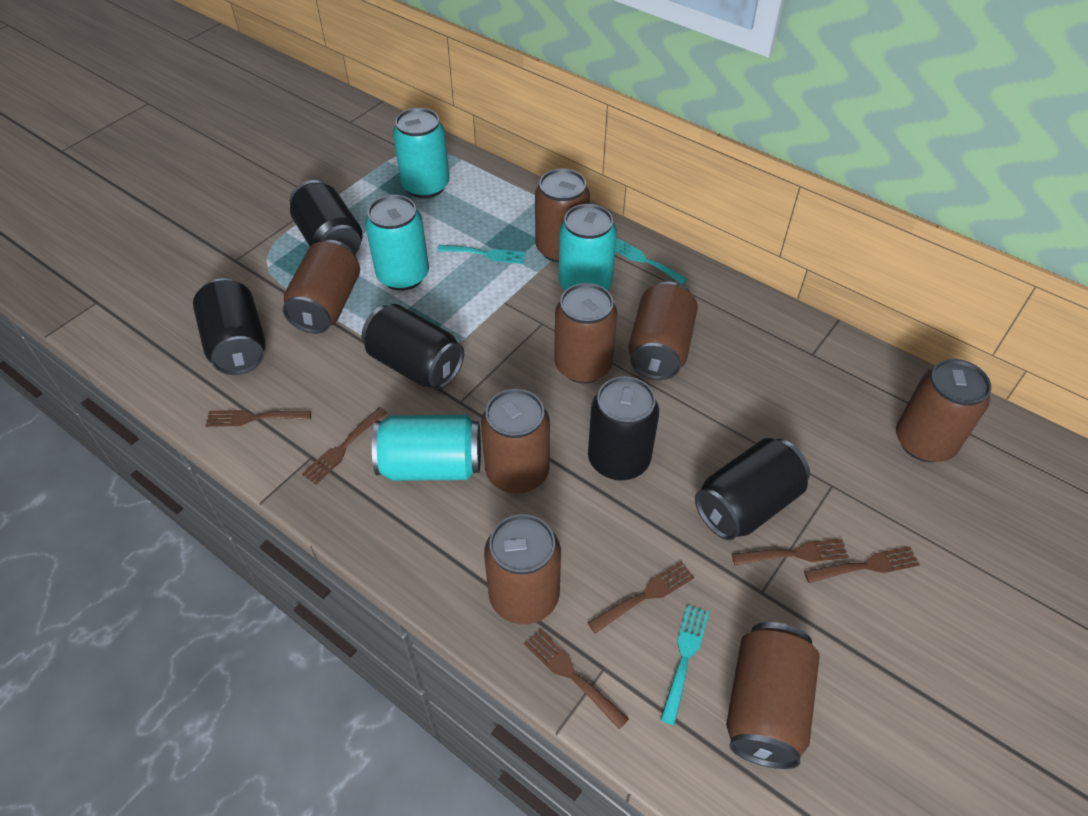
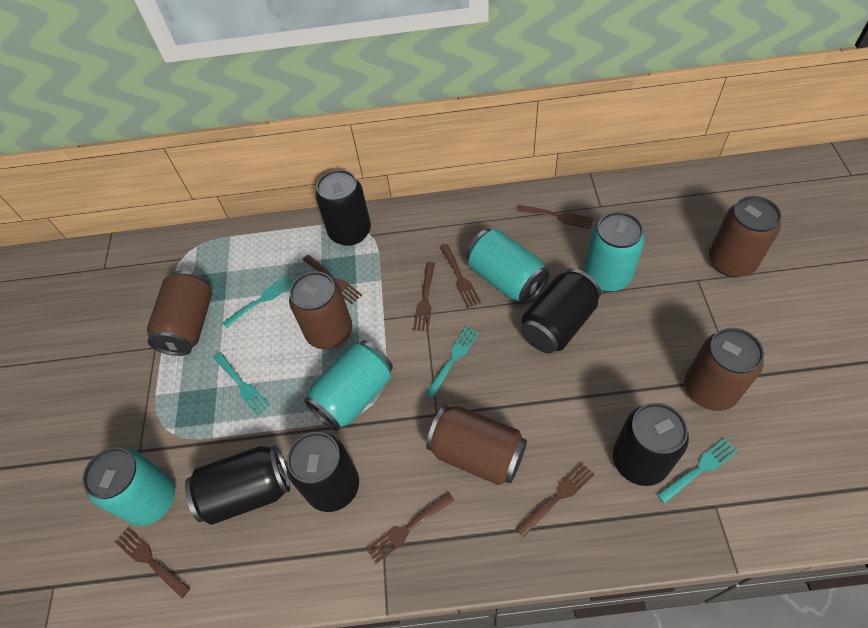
brown can: 8 -> 5
brown fork: 6 -> 7
turquoise fork: 3 -> 4

